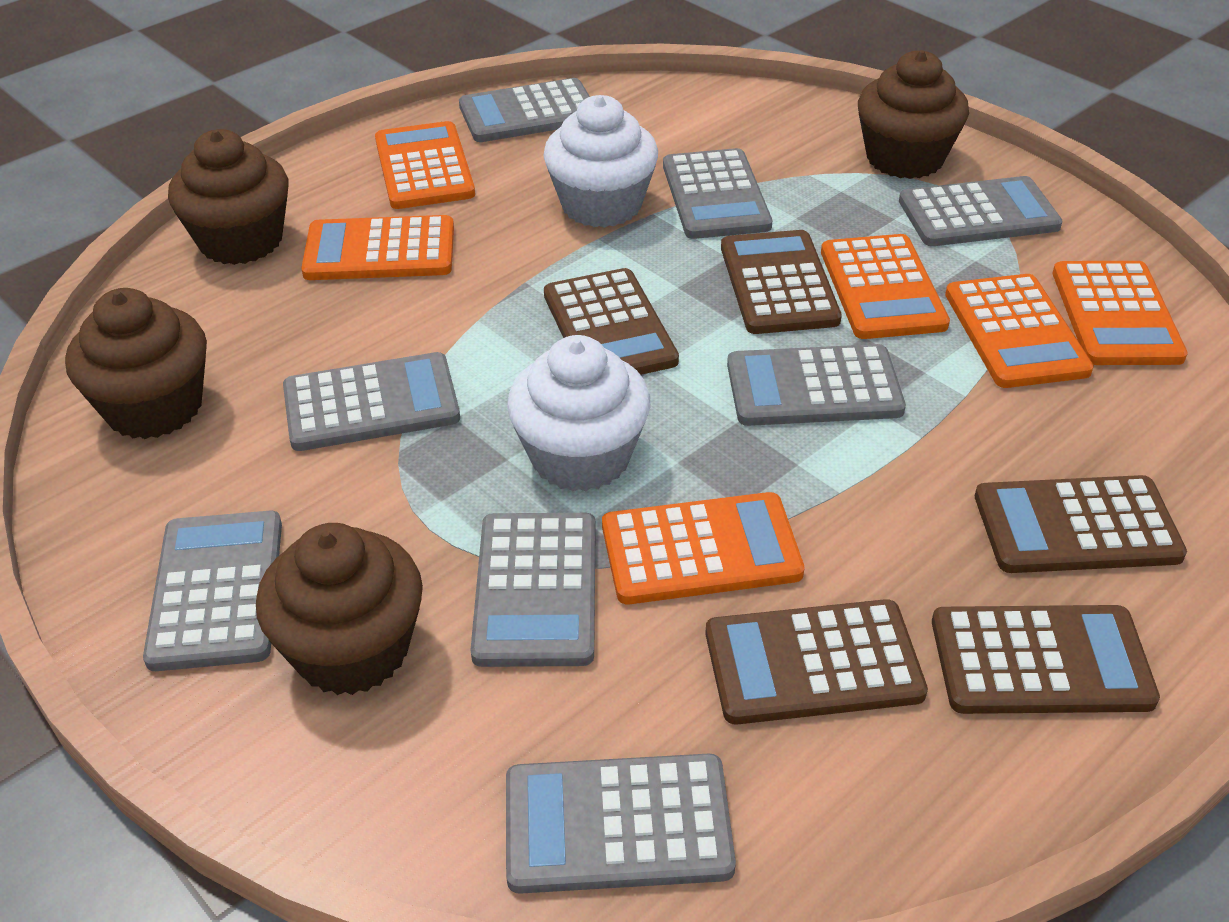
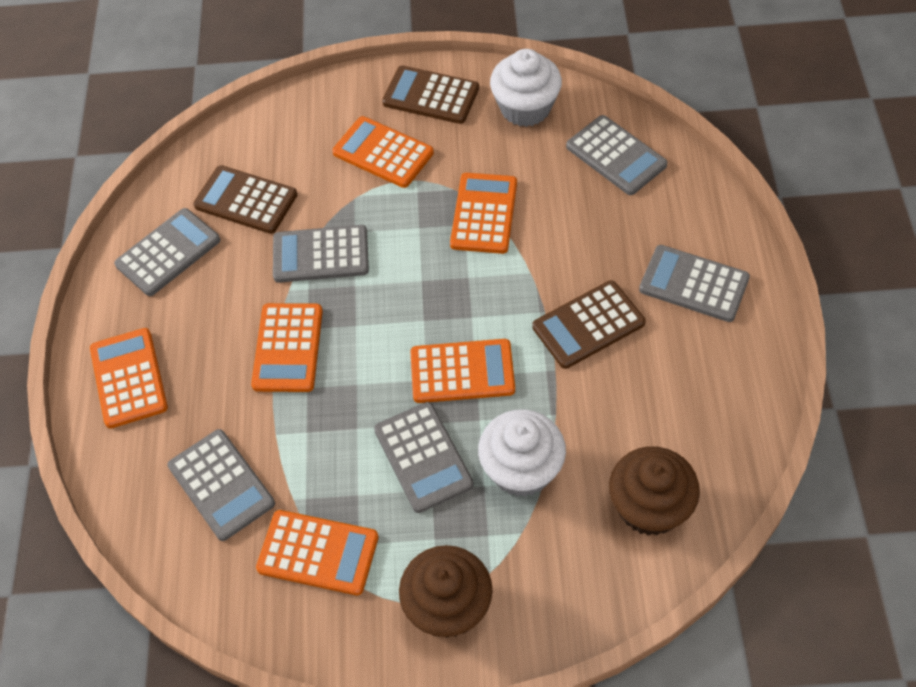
brown calculator: 5 -> 3
brown cupcake: 4 -> 2
grey calculator: 8 -> 6

